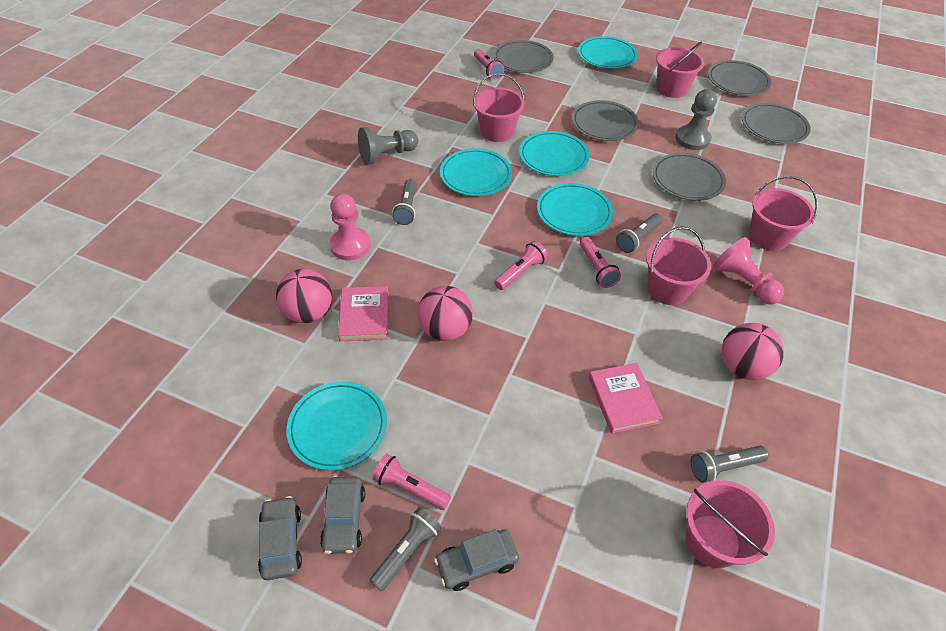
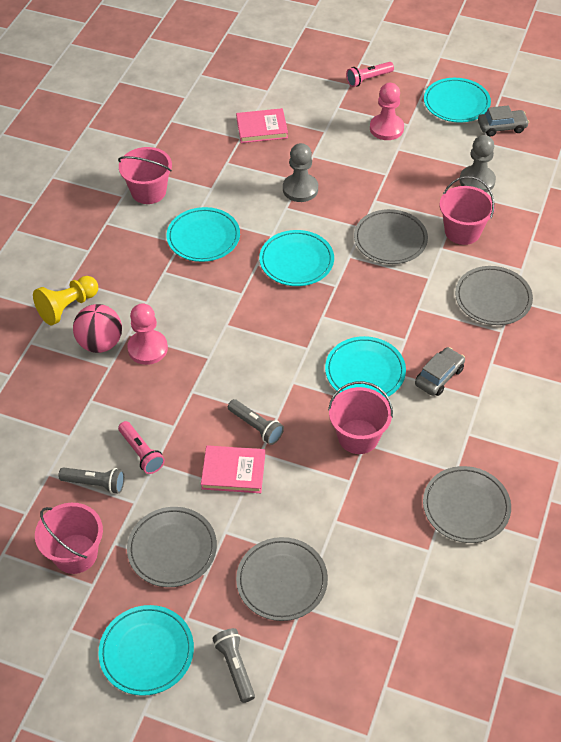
grey car: 3 -> 2
grey flashlight: 4 -> 3
pink ball: 3 -> 1
pink bucket: 5 -> 4
pink flashlight: 4 -> 2
yellow pawn: 0 -> 1

